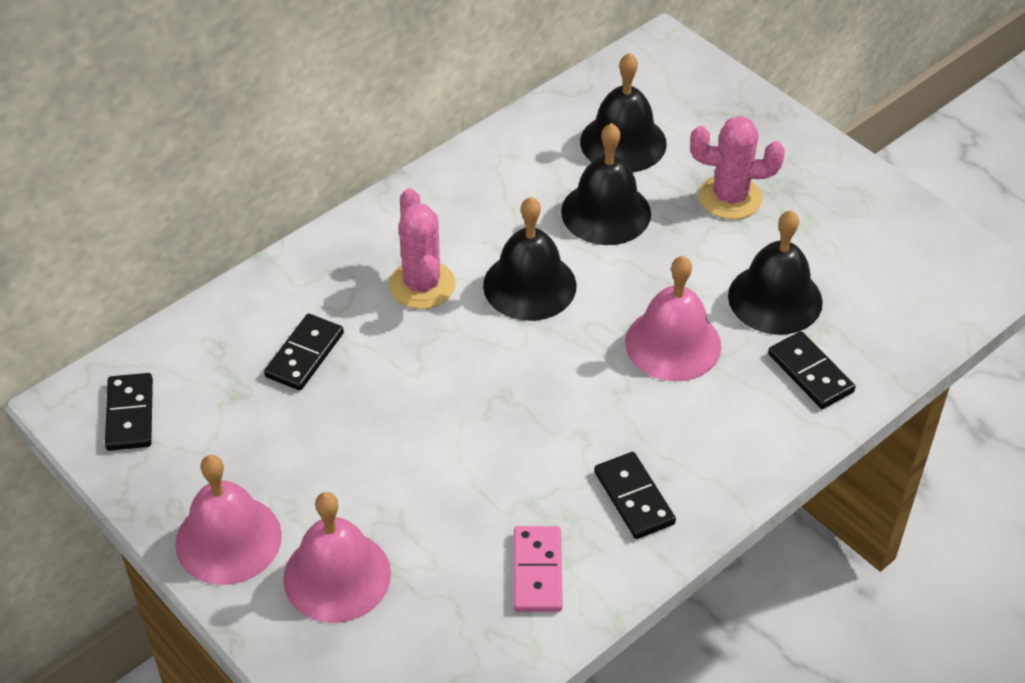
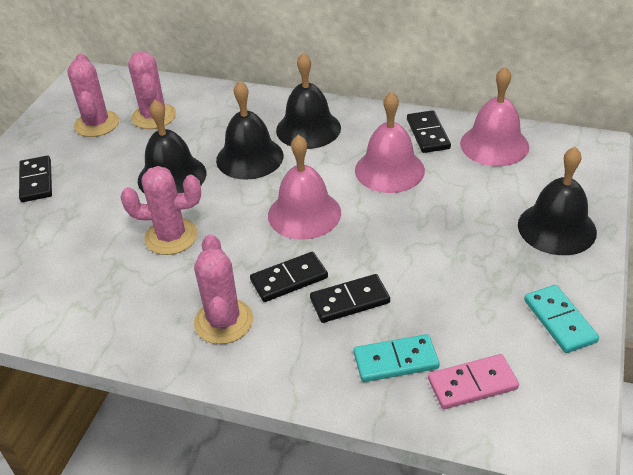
pink cactus: 2 -> 4
turquoise domino: 0 -> 2

